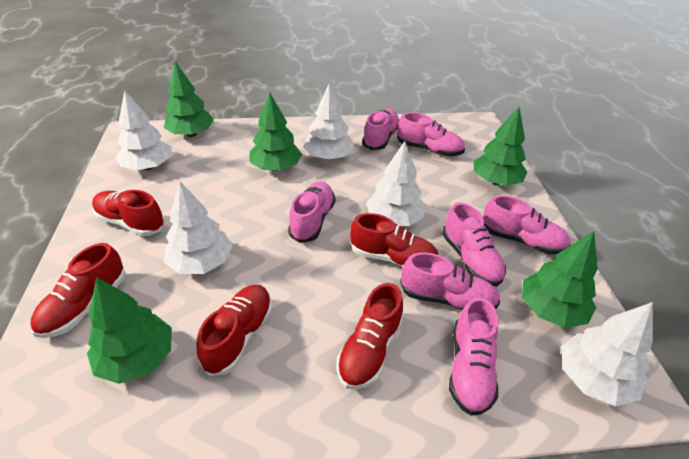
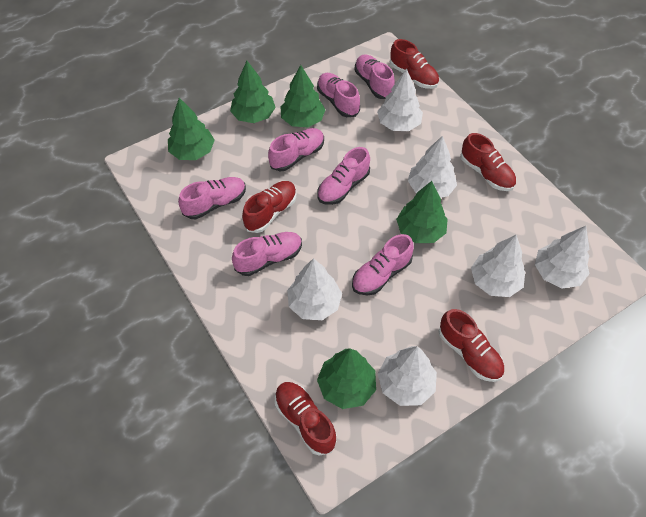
white tree: 5 -> 6

